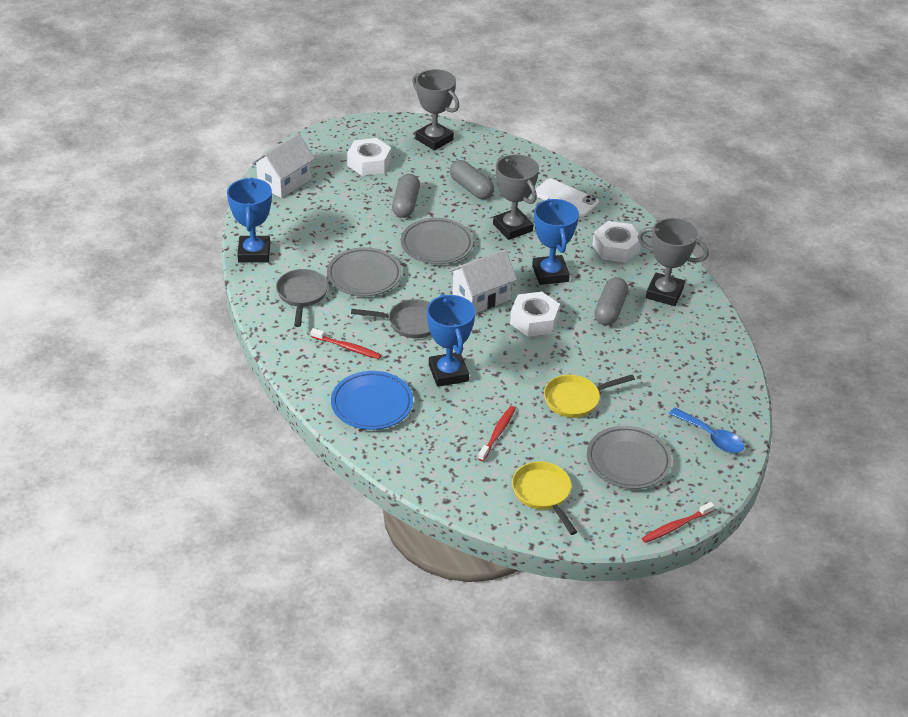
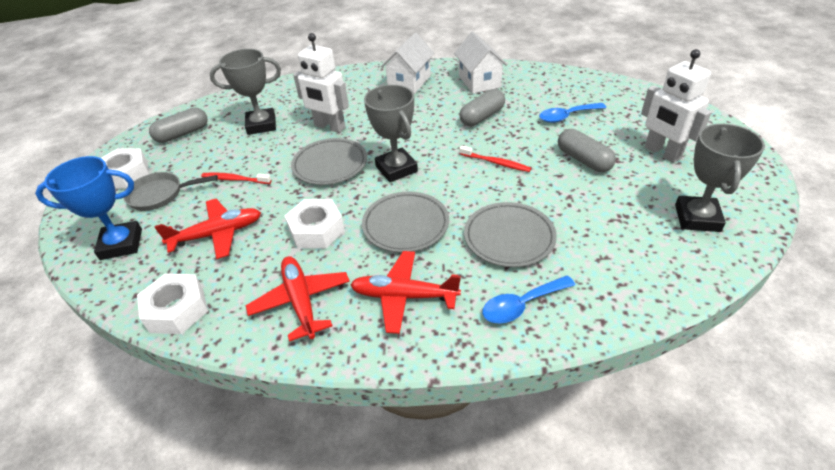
blue plate: 1 -> 0
blue spoon: 1 -> 2
blue trophy: 3 -> 1
grey pan: 2 -> 1
red plane: 0 -> 3
red toothbrush: 3 -> 2
white phone: 1 -> 0
white robot: 0 -> 2
yellow pan: 2 -> 0

